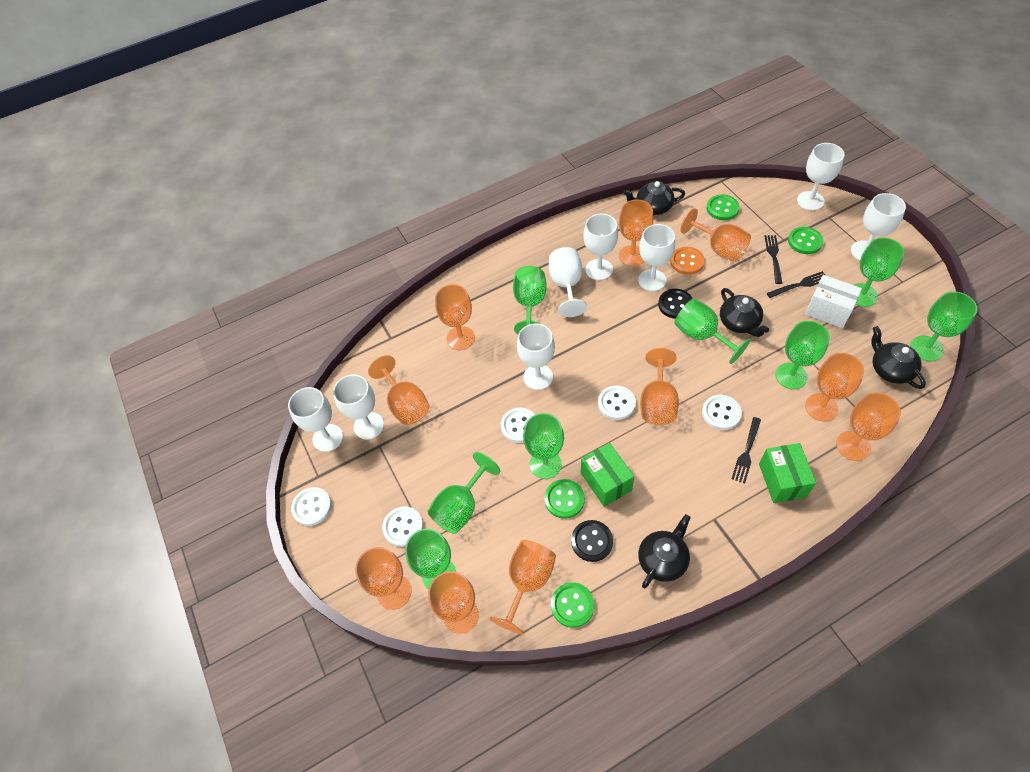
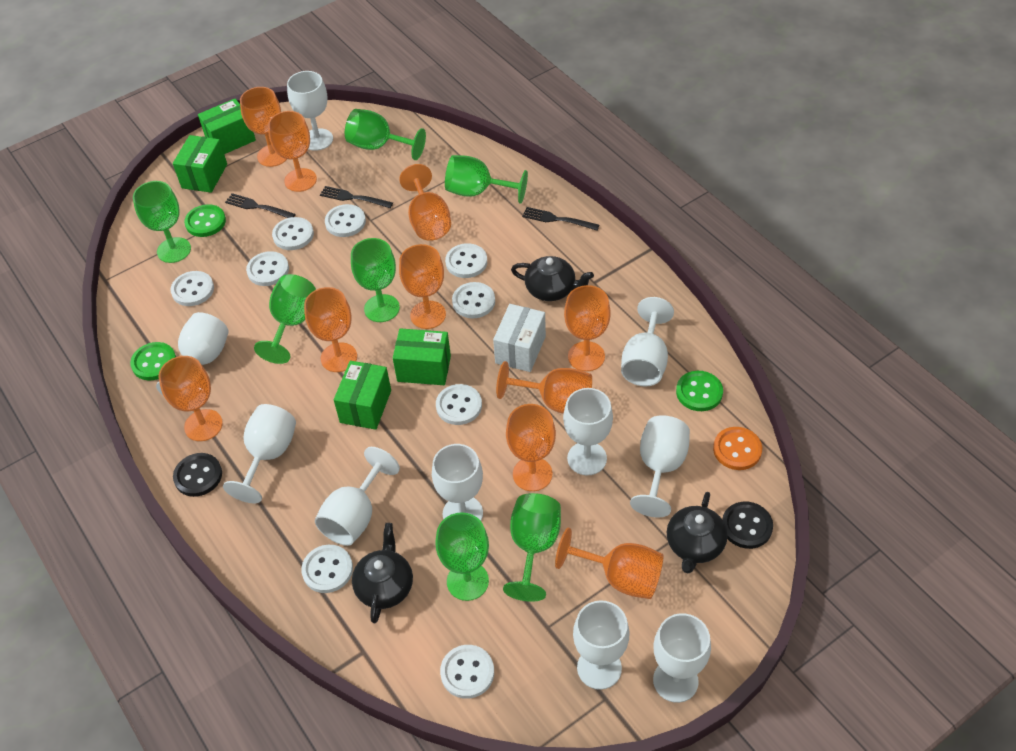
black teapot: 4 -> 3
green box: 2 -> 4
green button: 4 -> 3
green goblet: 8 -> 7
white button: 5 -> 9
white goblet: 8 -> 10

